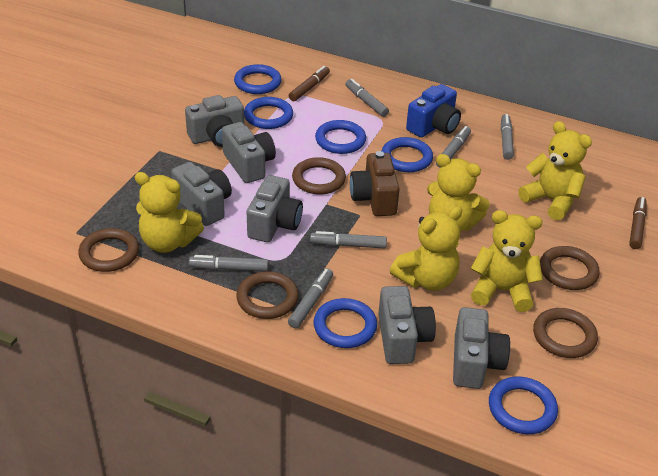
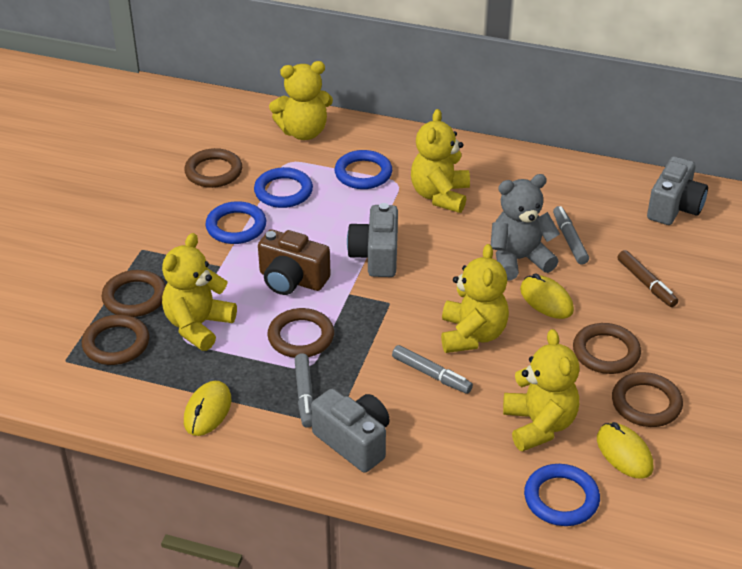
blue camera: 1 -> 0
blue ring: 6 -> 4
brown marker: 2 -> 1
brown ring: 5 -> 6
grey camera: 6 -> 3
grey marker: 6 -> 3
grey teddy bear: 0 -> 1
yellow mouse: 0 -> 3

